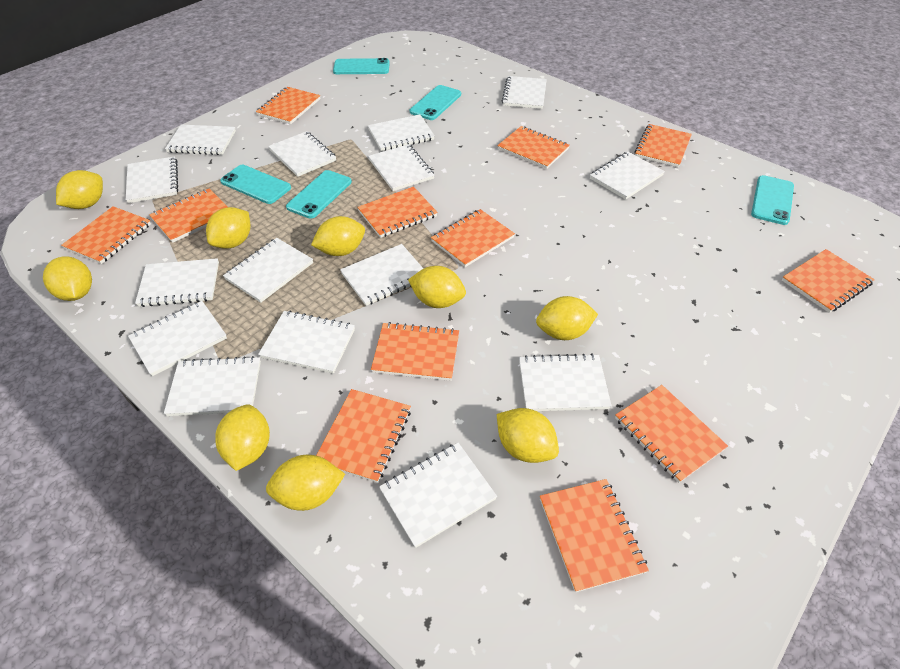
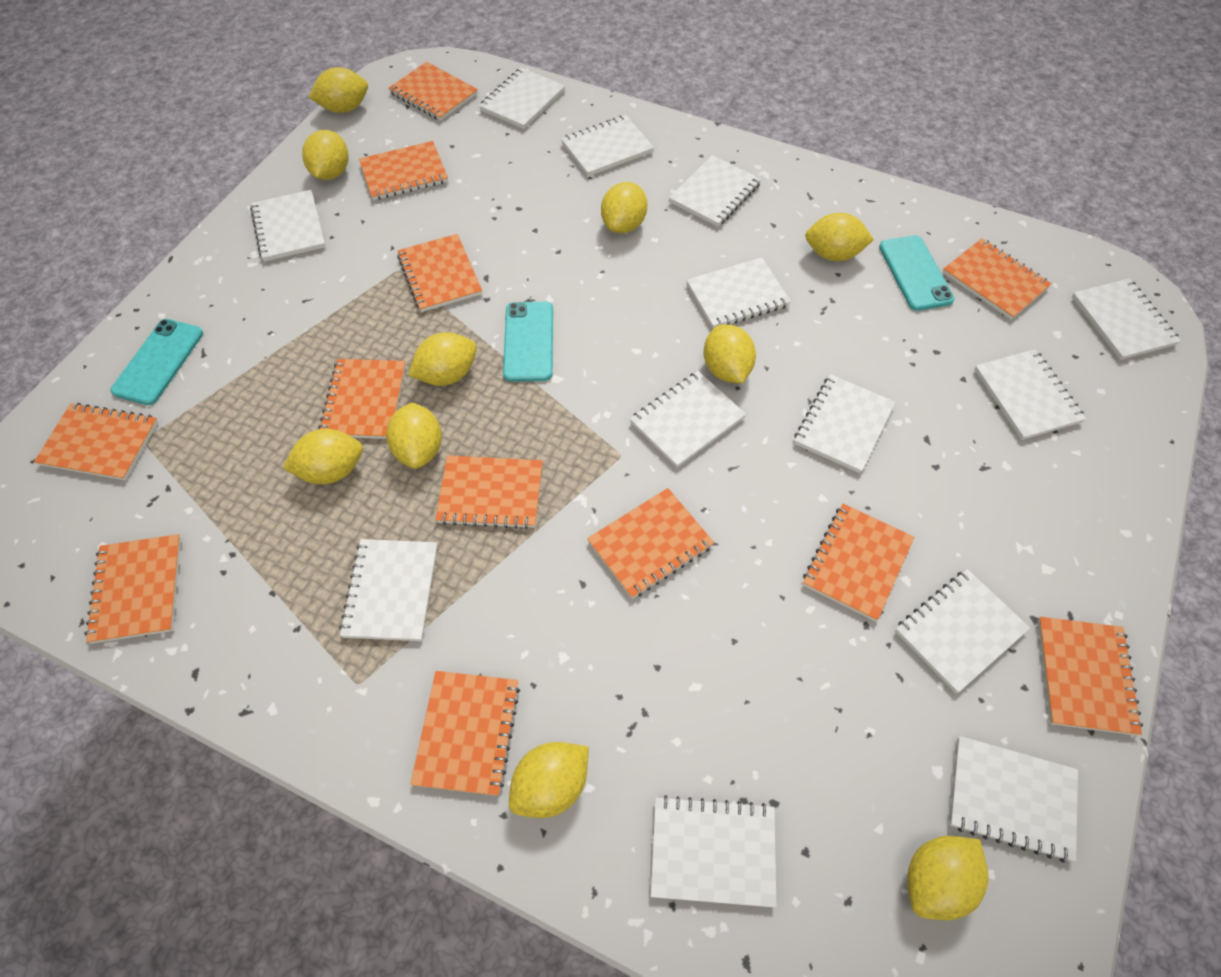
turquoise phone: 5 -> 3
white notebook: 15 -> 13
yellow lemon: 9 -> 10

